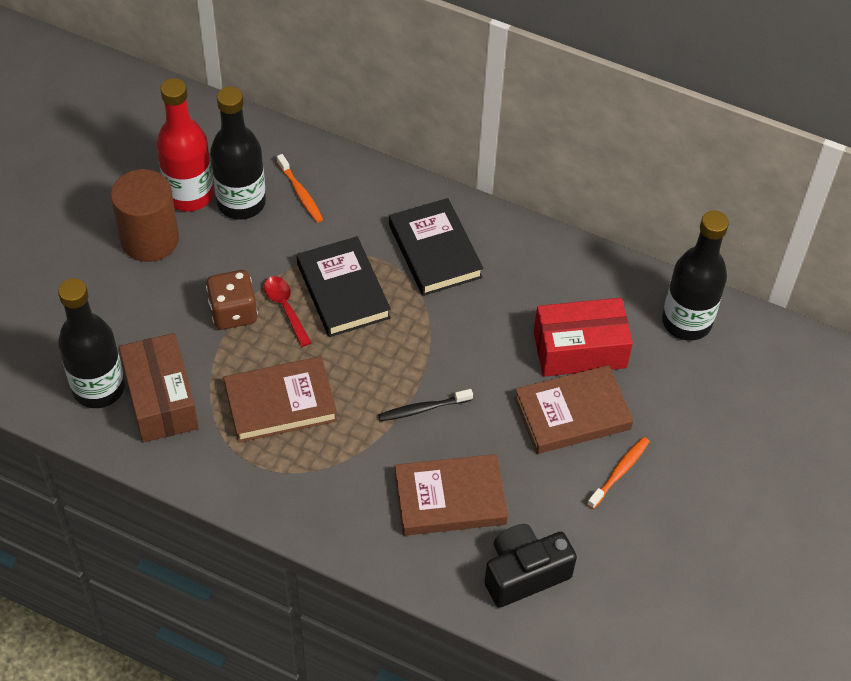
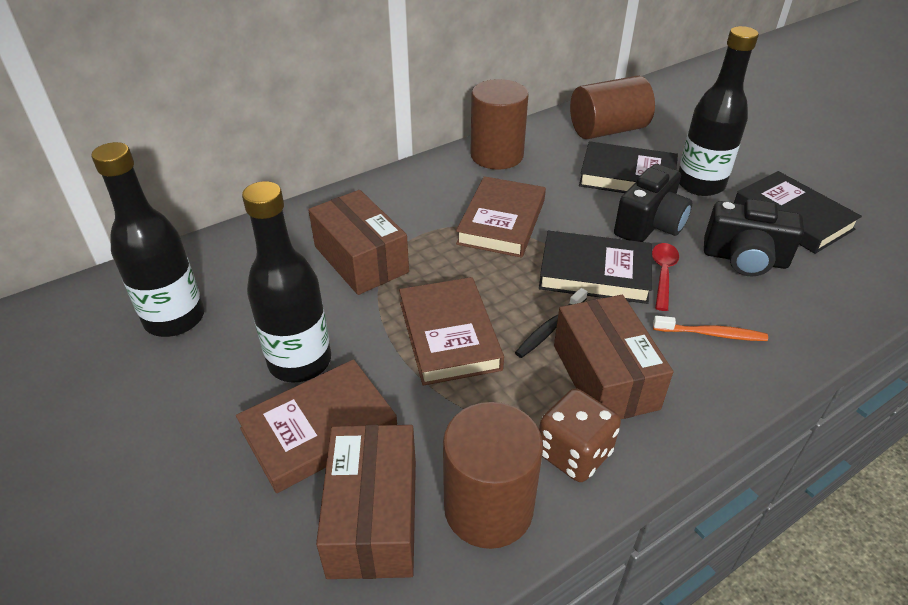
black book: 2 -> 3
black camera: 1 -> 2
brown box: 1 -> 3
brown cylinder: 1 -> 3
orange toothbrush: 2 -> 1
red bottle: 1 -> 0
red box: 1 -> 0

